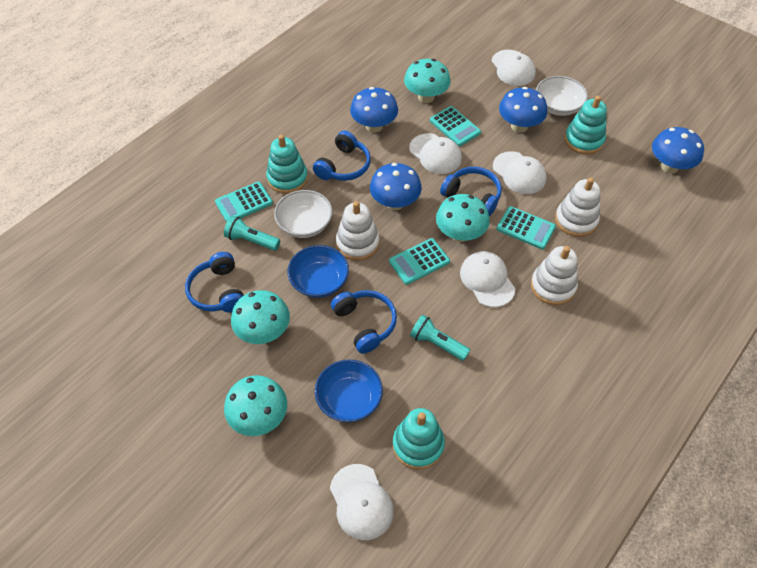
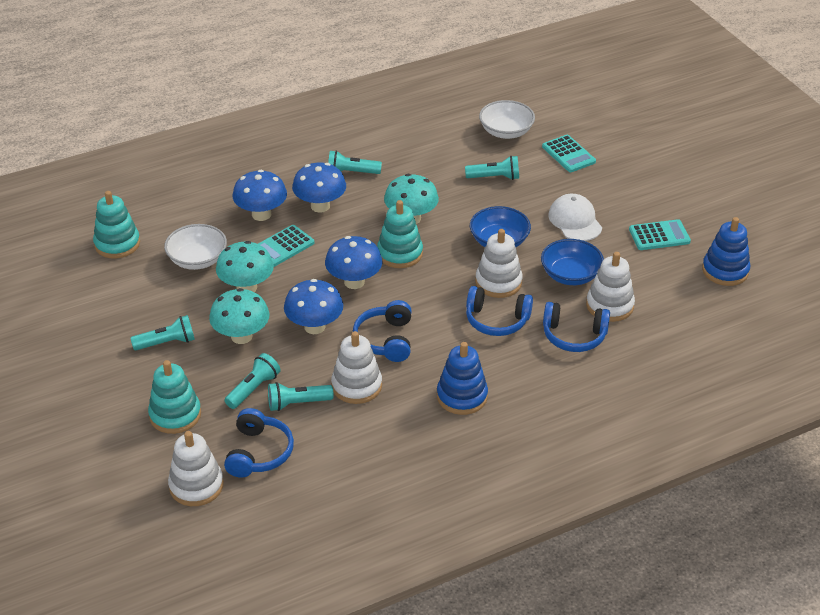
blue stacking toy: 0 -> 2
turquoise calculator: 4 -> 3
turquoise flashlight: 2 -> 5
turquoise mushroom: 4 -> 3
white cap: 5 -> 1
white stacking toy: 3 -> 4

